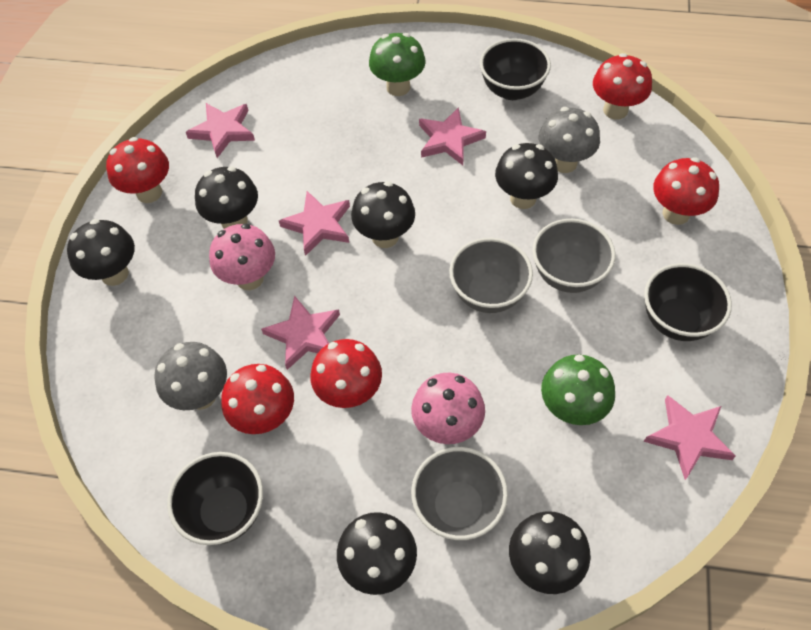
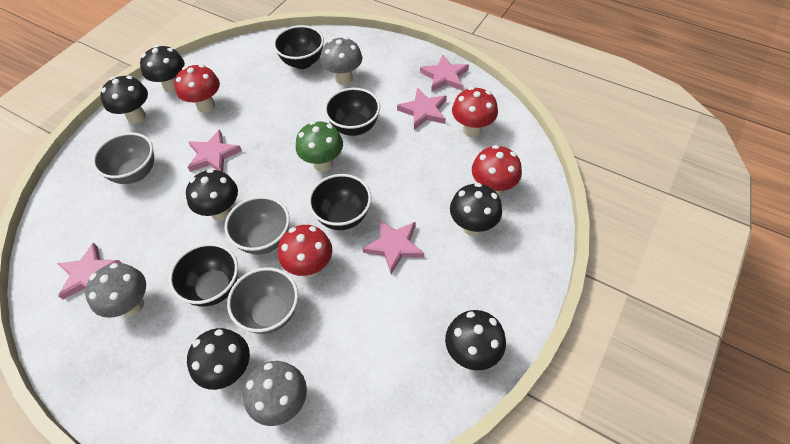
black bowl: 3 -> 4
green mushroom: 2 -> 1
grey mushroom: 2 -> 3
pink mushroom: 2 -> 0
red mushroom: 5 -> 4

